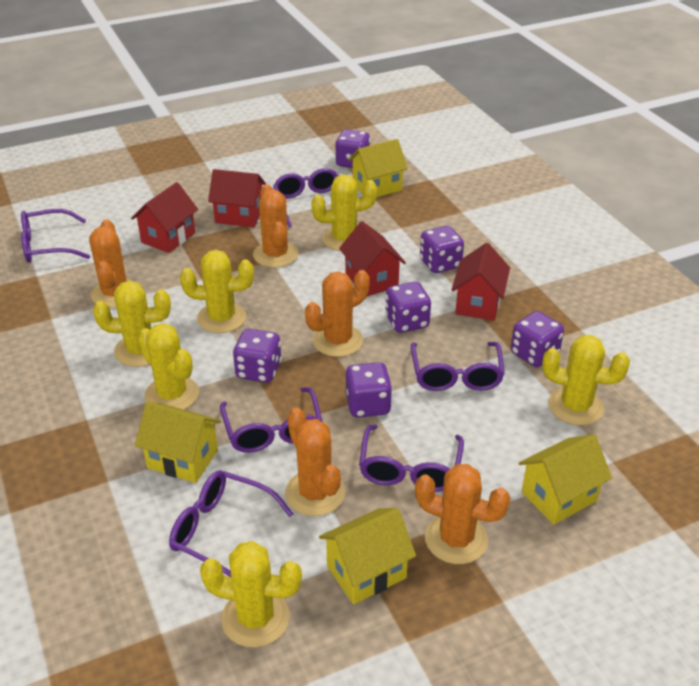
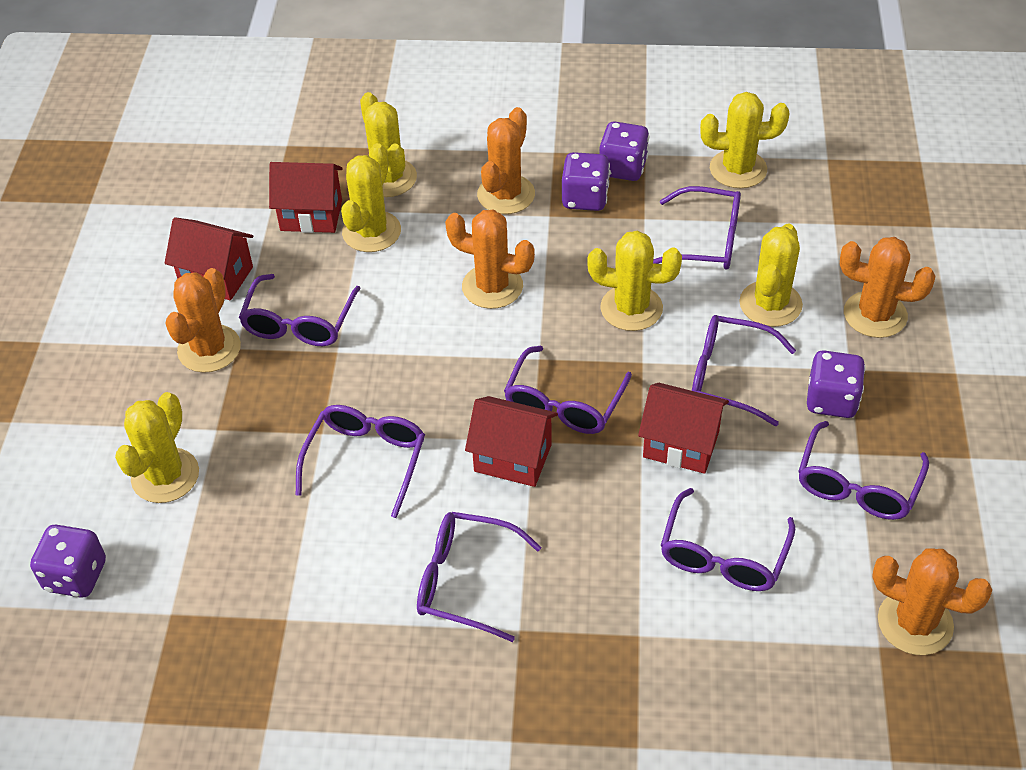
purple dice: 6 -> 4
purple glasses: 6 -> 8
yellow house: 4 -> 0

